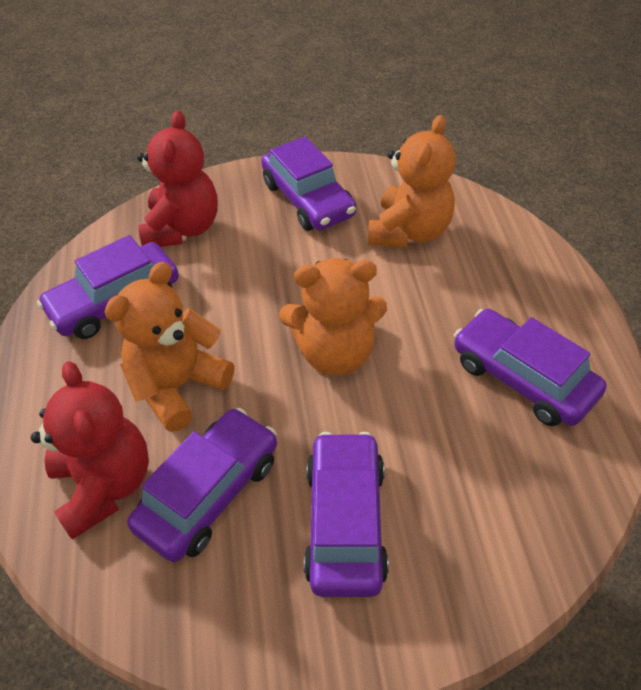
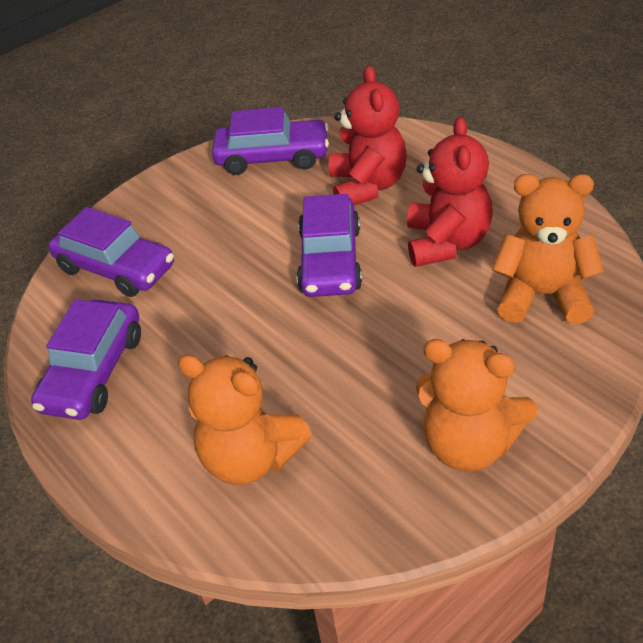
purple car: 5 -> 4

